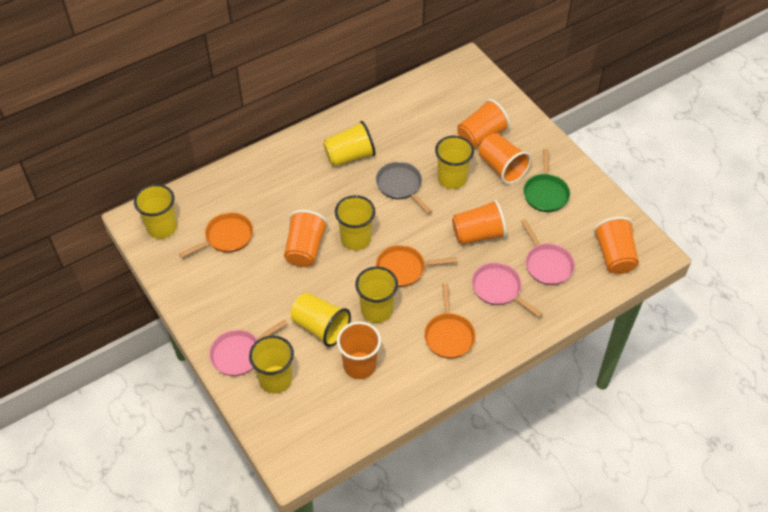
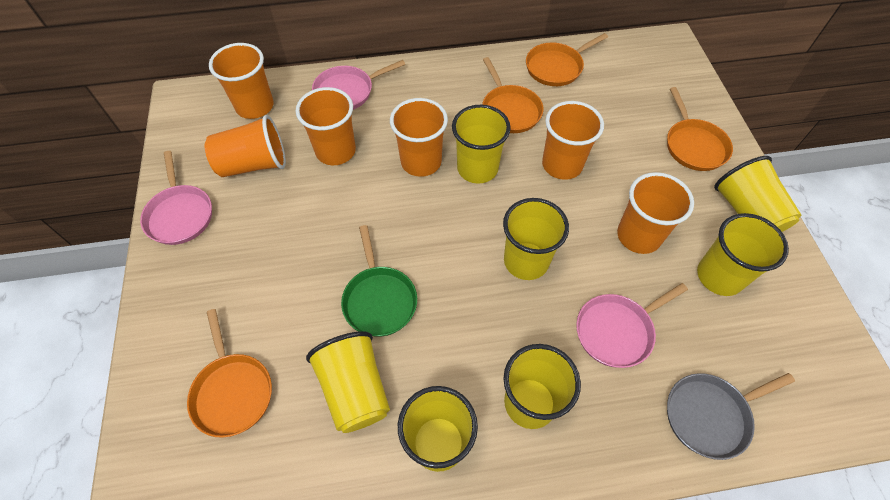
orange pan: 3 -> 4

